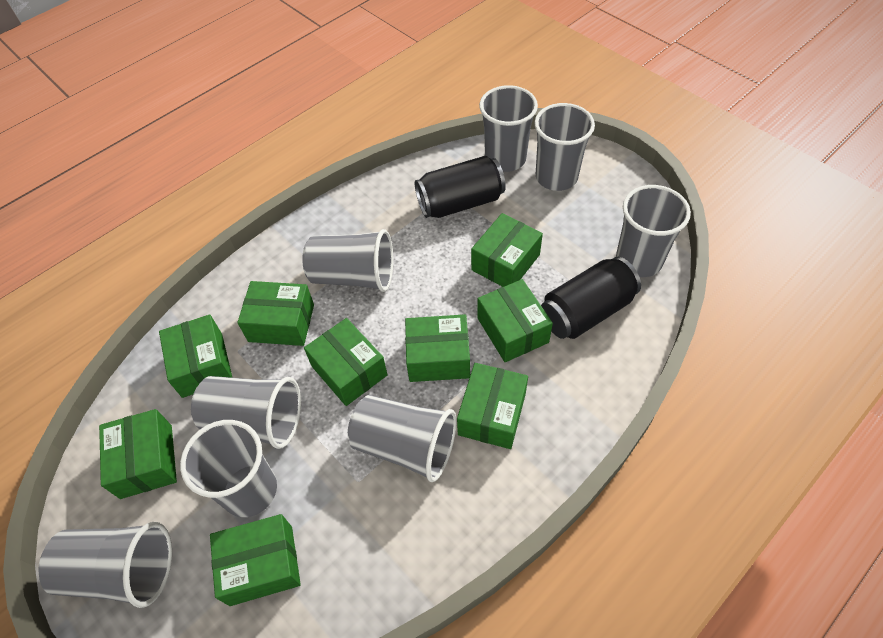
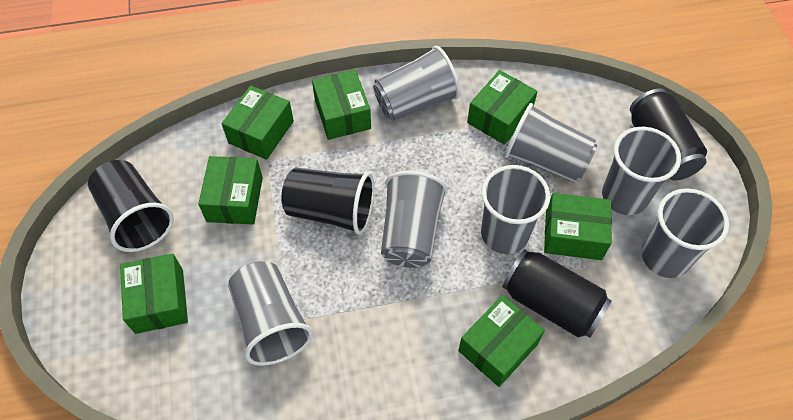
black cup: 0 -> 2
green box: 9 -> 7
grey cup: 8 -> 7

